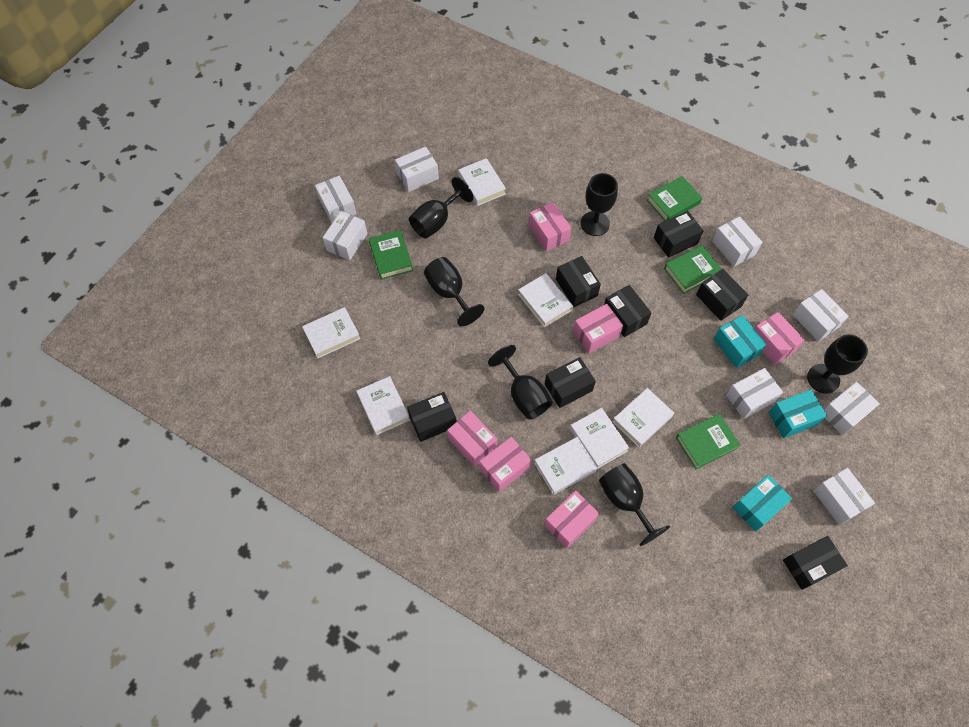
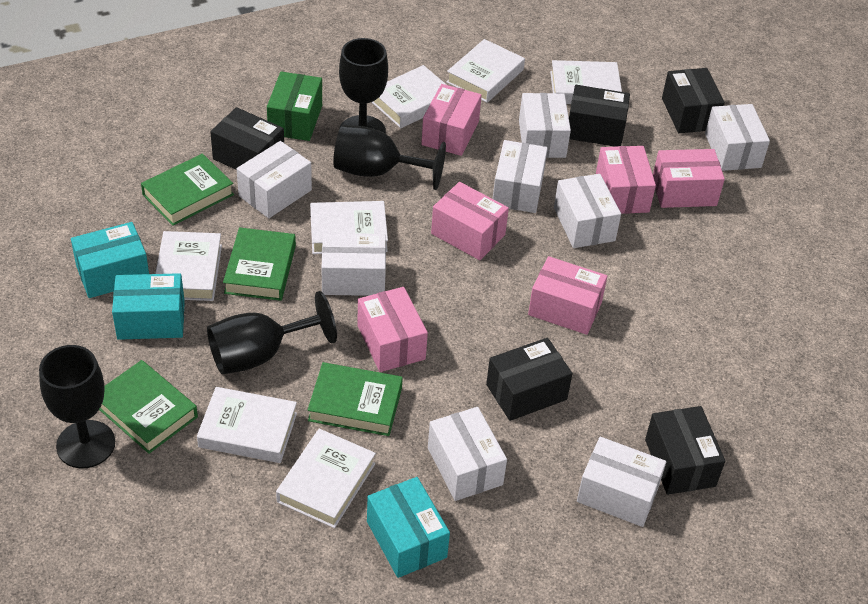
black box: 7 -> 5
black goblet: 6 -> 4
green box: 0 -> 1

